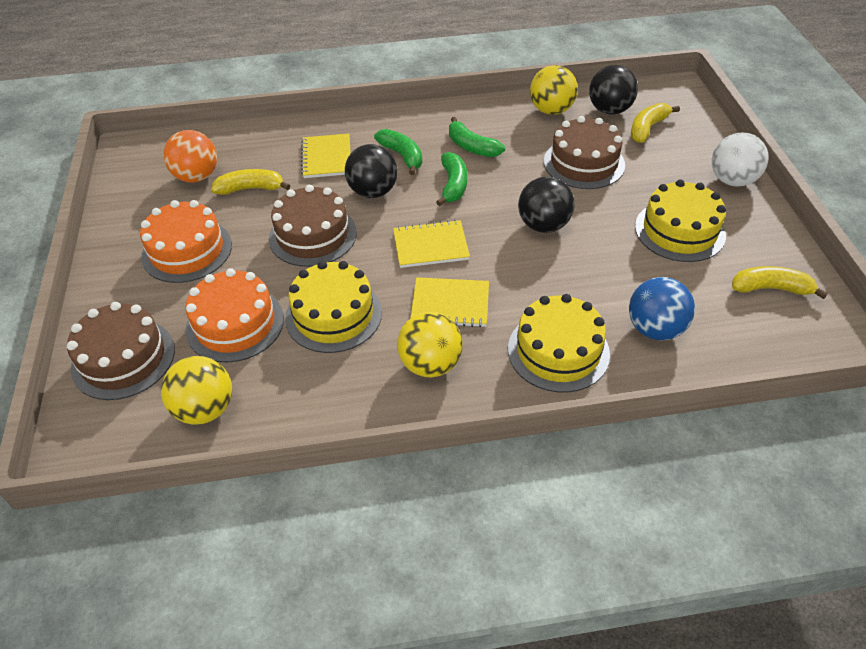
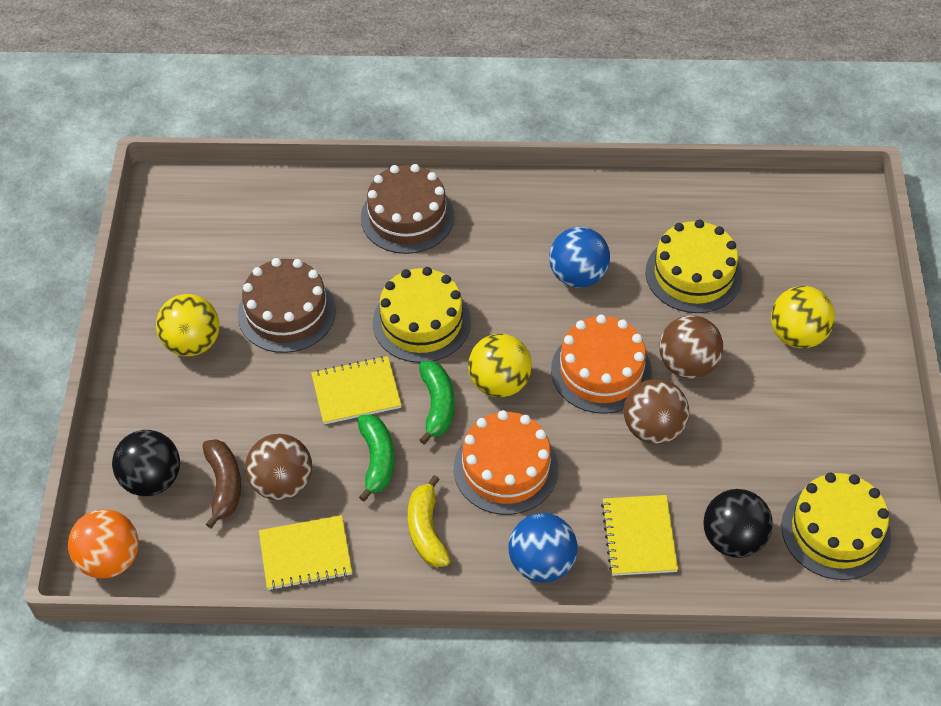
black ball: 3 -> 2
blue ball: 1 -> 2
brown ball: 0 -> 3
brown banana: 0 -> 1
brown cake: 3 -> 2
green banana: 3 -> 2
white ball: 1 -> 0
yellow banana: 3 -> 1

